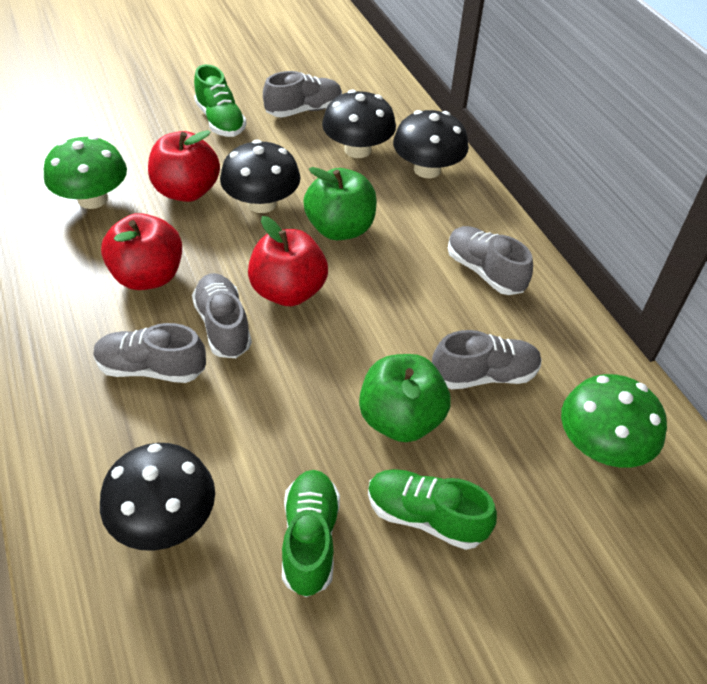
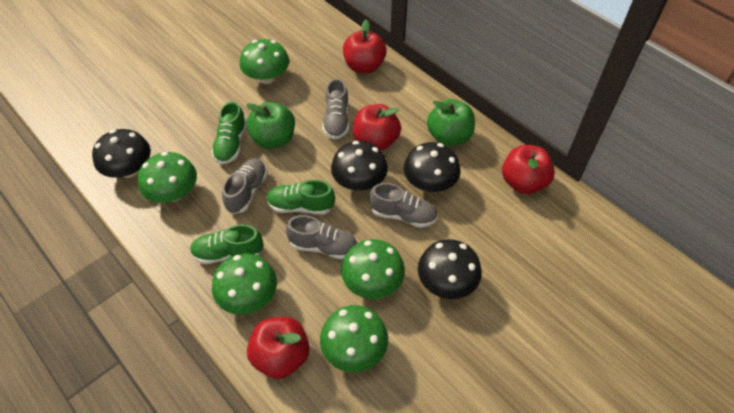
green mushroom: 2 -> 5
grey shoe: 5 -> 4
red apple: 3 -> 4

